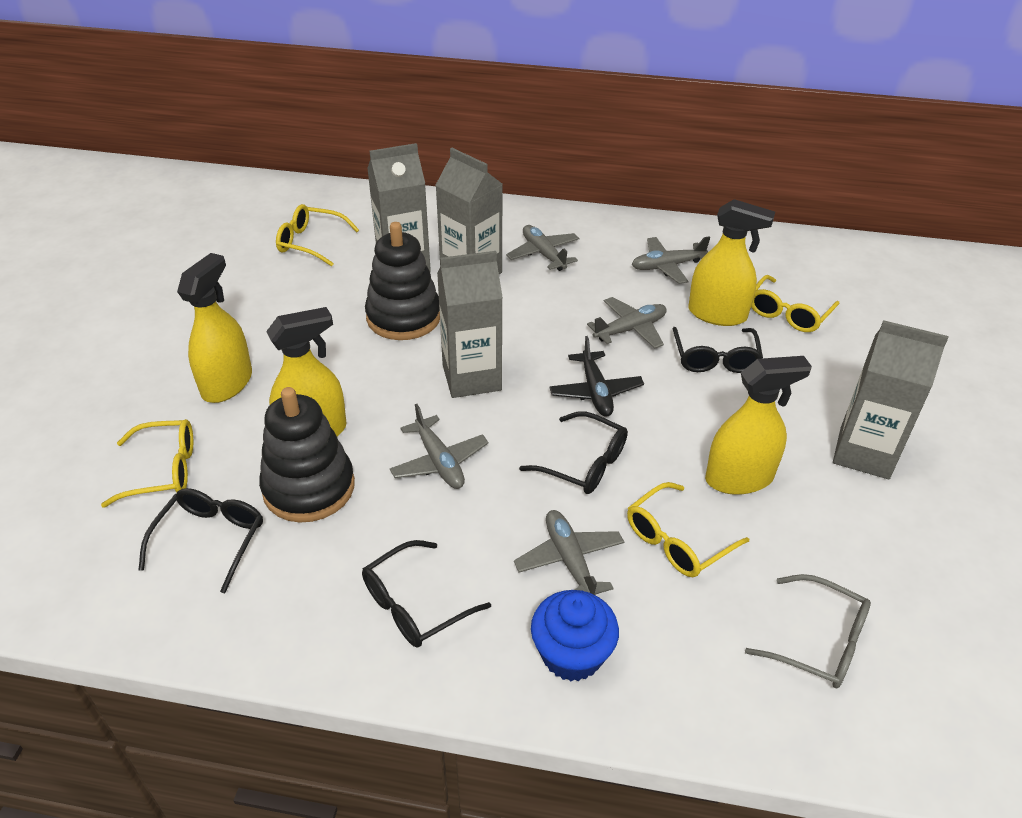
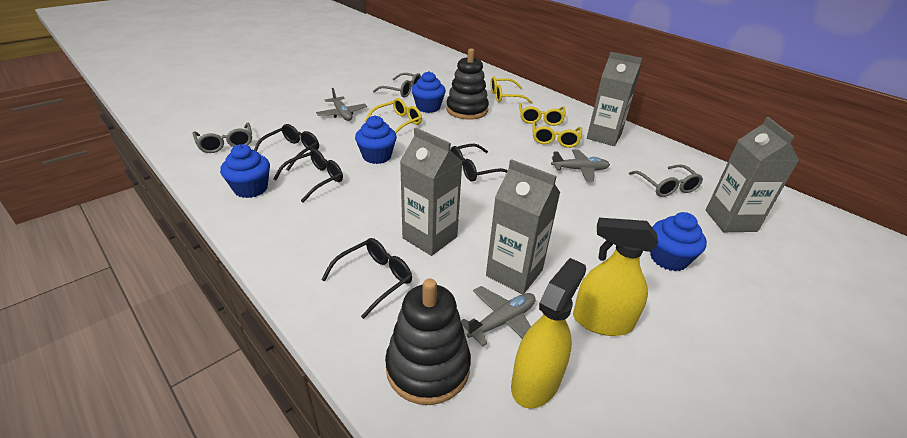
black plane: 1 -> 0
blue cupcake: 1 -> 4
grey glasses: 1 -> 3
grey plane: 5 -> 3
yellow spray bottle: 4 -> 2

